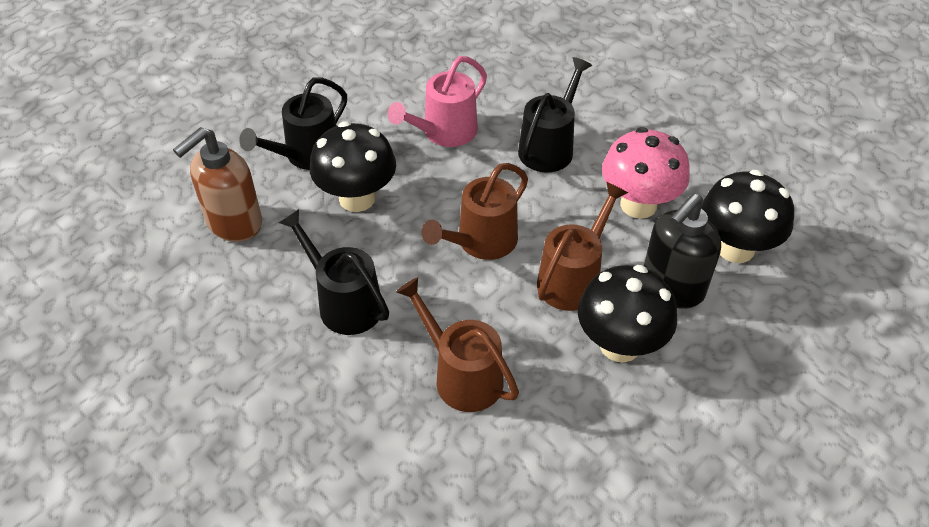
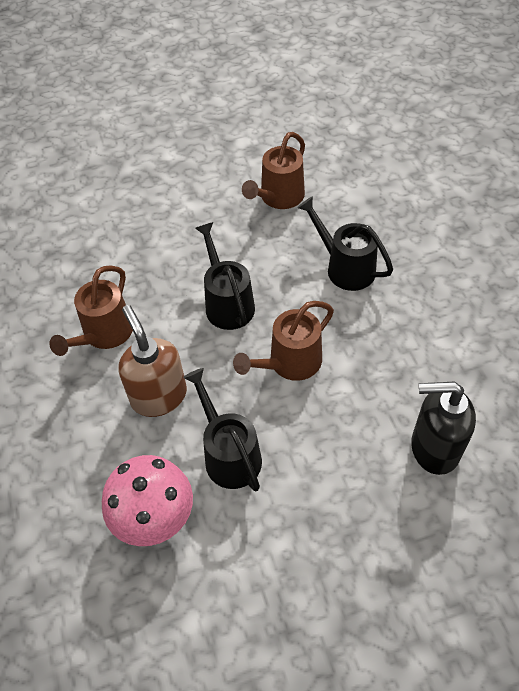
black mushroom: 3 -> 0
pink watering can: 1 -> 0

